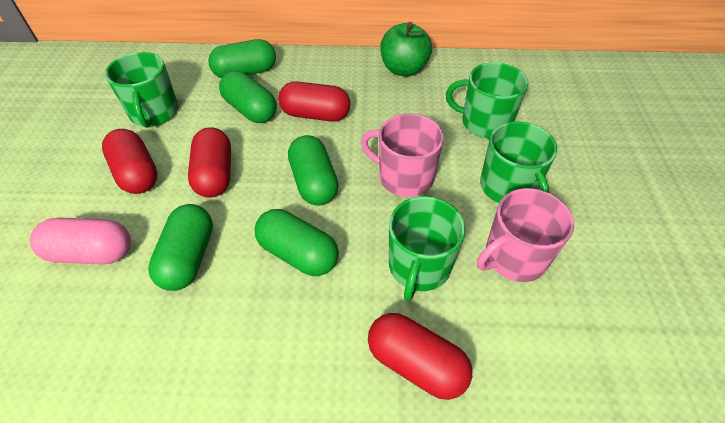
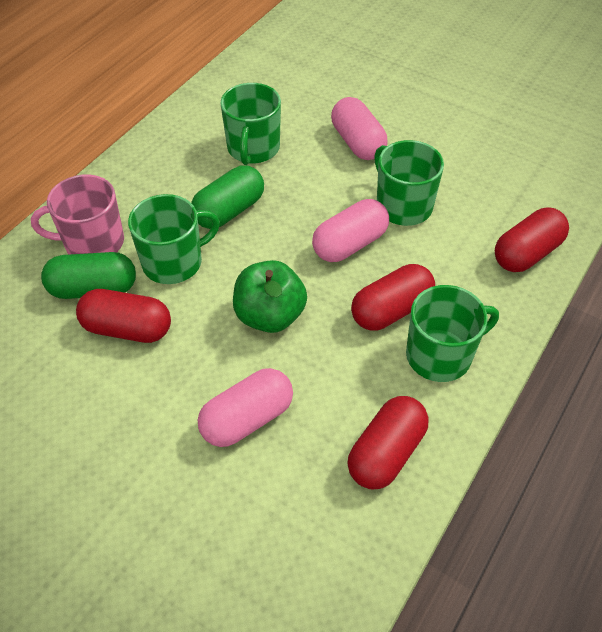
green capsule: 5 -> 2
pink capsule: 1 -> 3
pink mug: 2 -> 1

